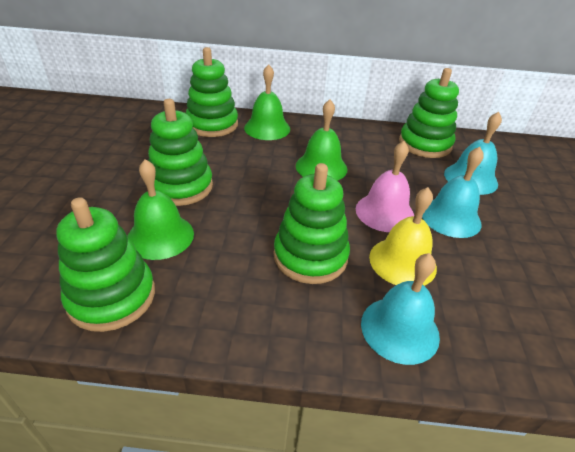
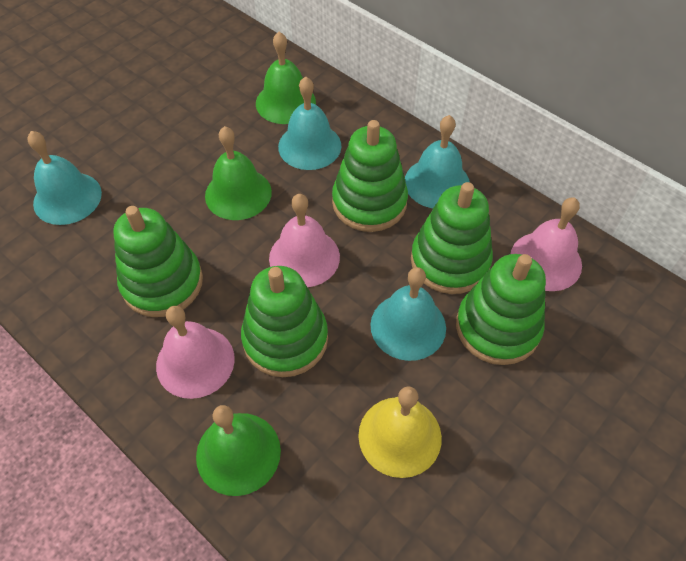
pink bell: 1 -> 3
turquoise bell: 3 -> 4

